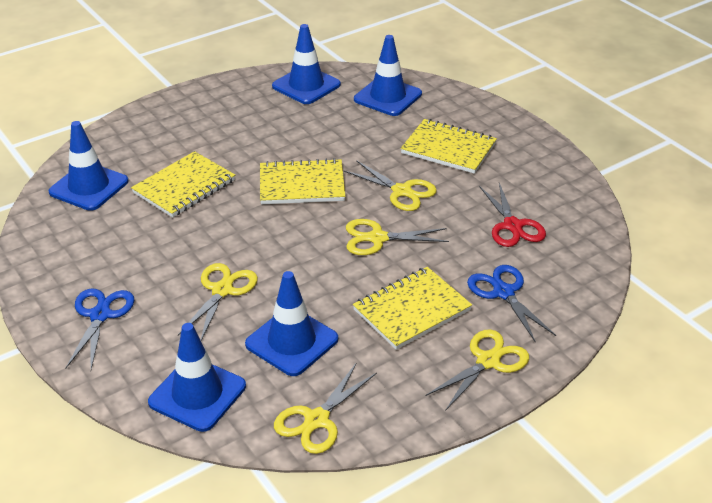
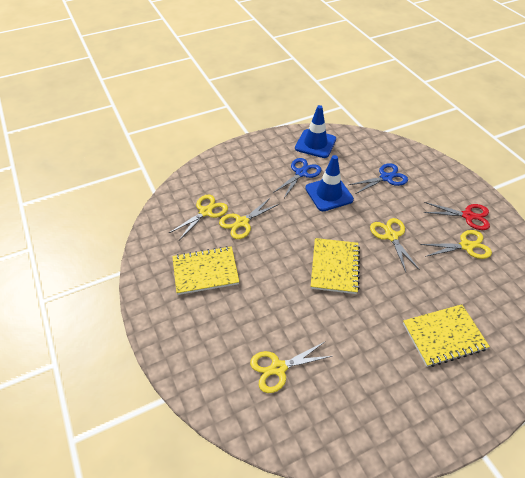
blue traffic cone: 5 -> 2
yellow notebook: 4 -> 3

